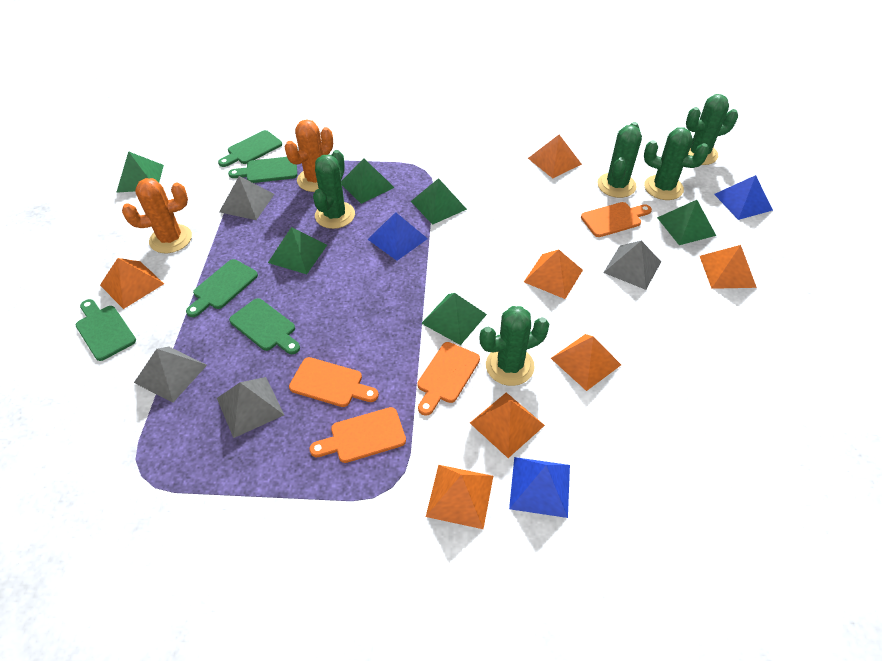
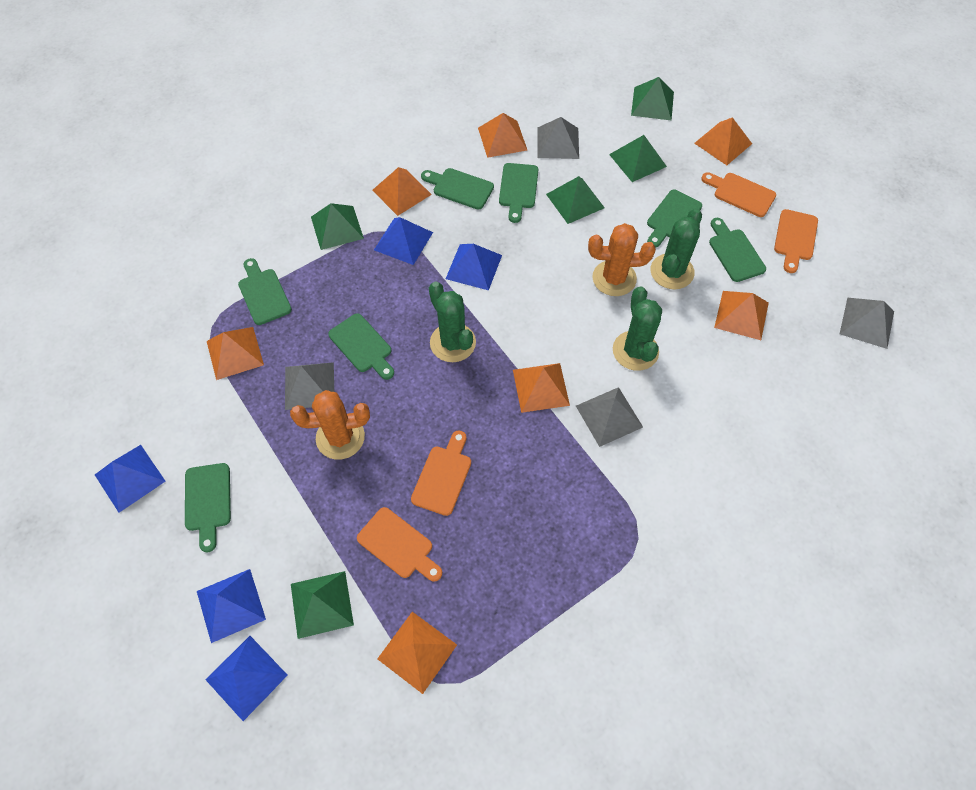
blue pyramid: 3 -> 5
green cactus: 5 -> 3
green cutting board: 5 -> 7
green pyramid: 6 -> 5

